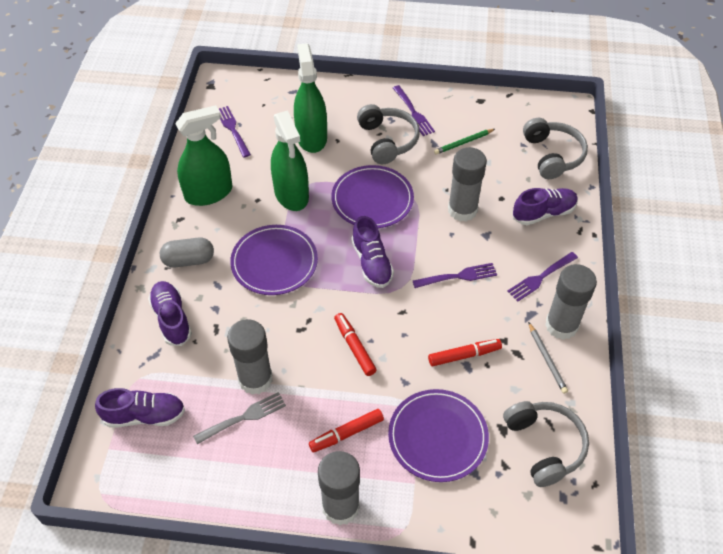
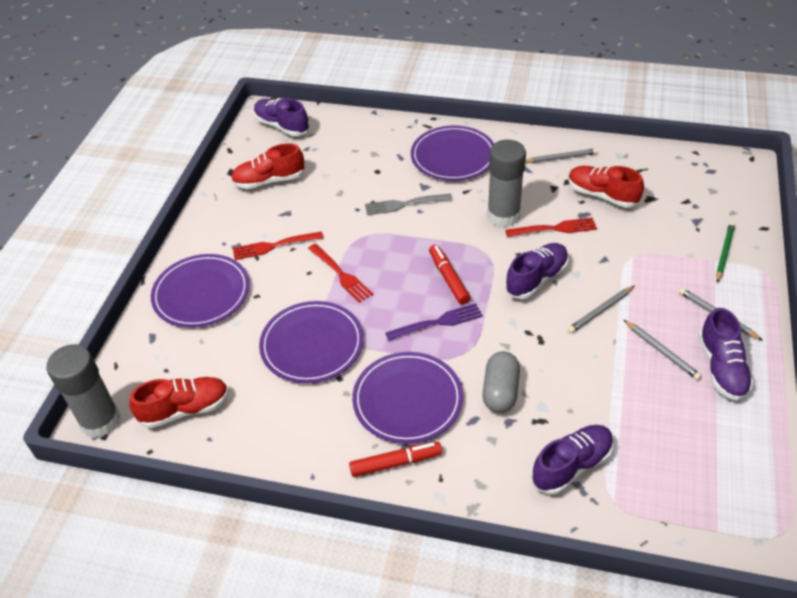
green spray bottle: 3 -> 0
grey glue stick: 4 -> 2
grey headphones: 3 -> 0
grey pencil: 1 -> 4
purple fork: 4 -> 1
purple plate: 3 -> 4
red fork: 0 -> 3
red marker: 3 -> 2
red shoe: 0 -> 3

